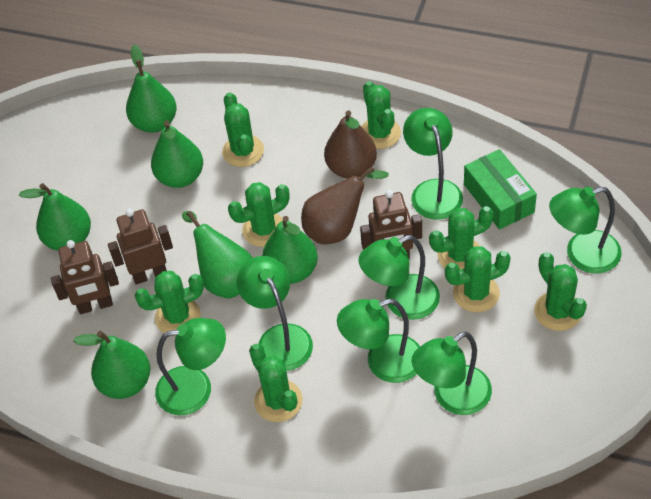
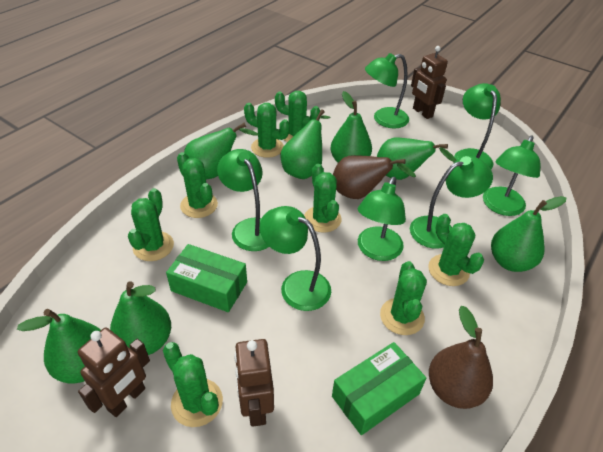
green box: 1 -> 2
green pear: 6 -> 7

